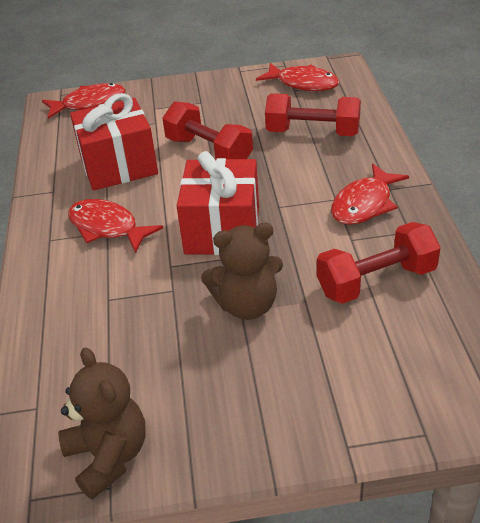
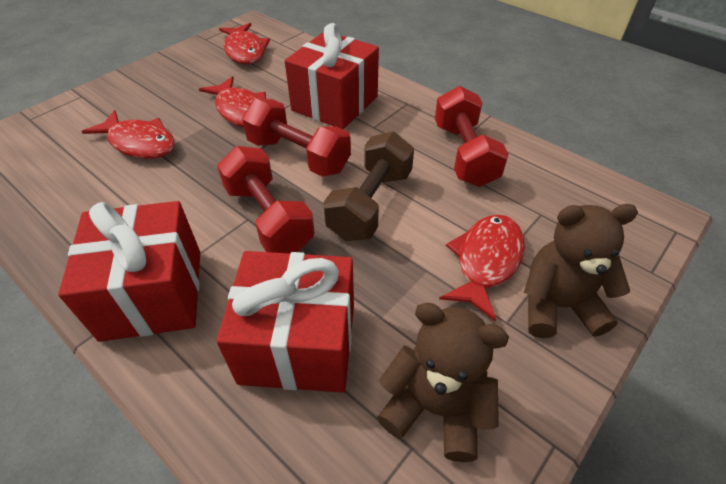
brown dumbbell: 0 -> 1
red gift: 2 -> 3

